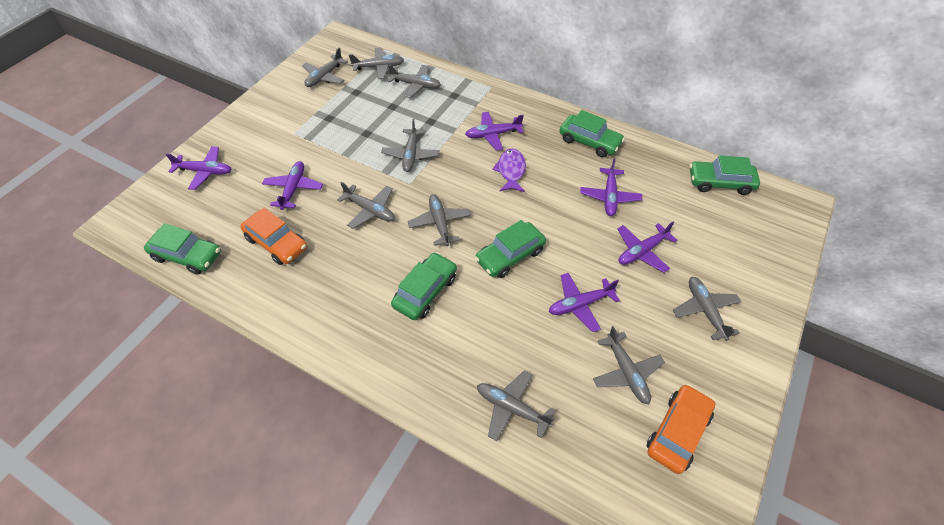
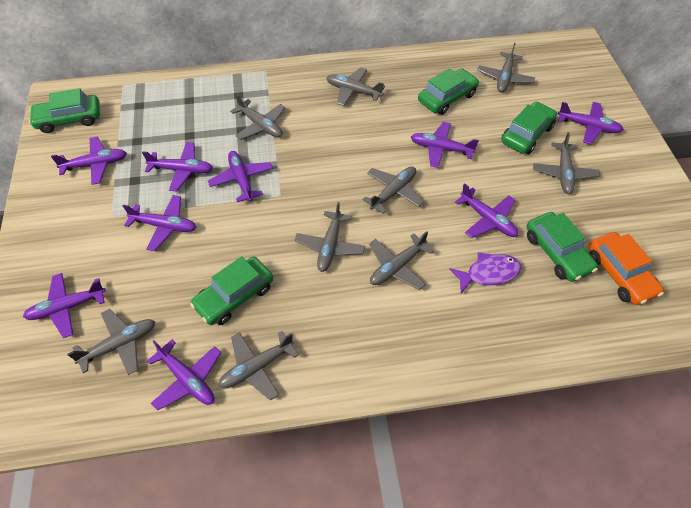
orange car: 2 -> 1
purple plane: 6 -> 9

